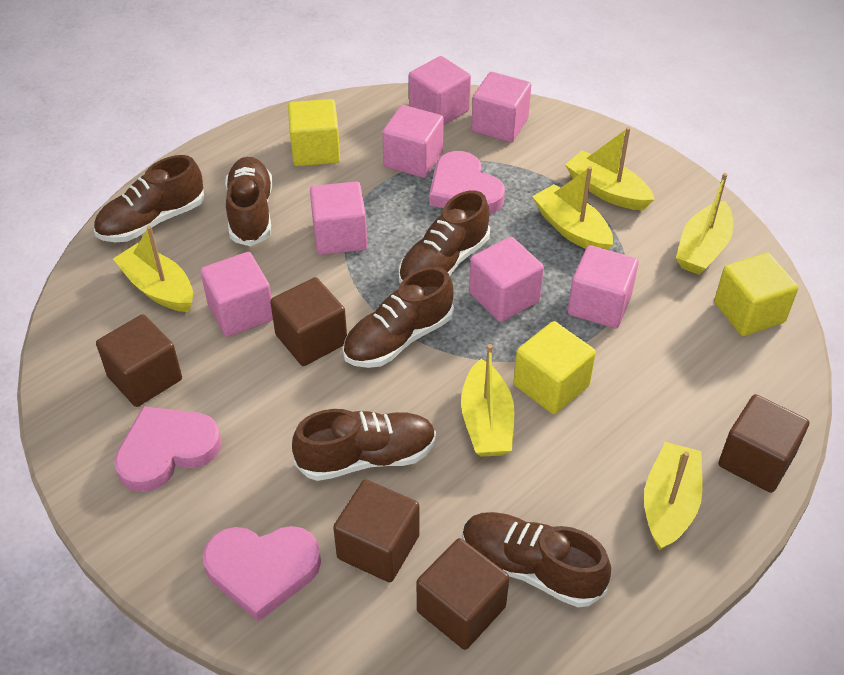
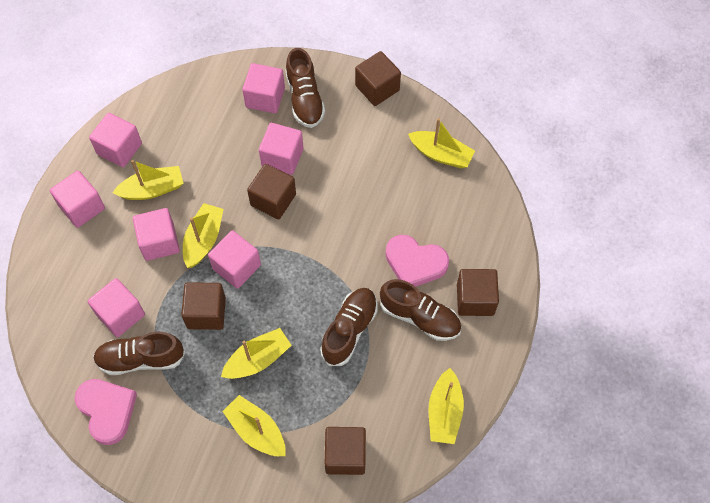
brown shoe: 6 -> 4
pink heart: 3 -> 2
yellow cube: 3 -> 0

